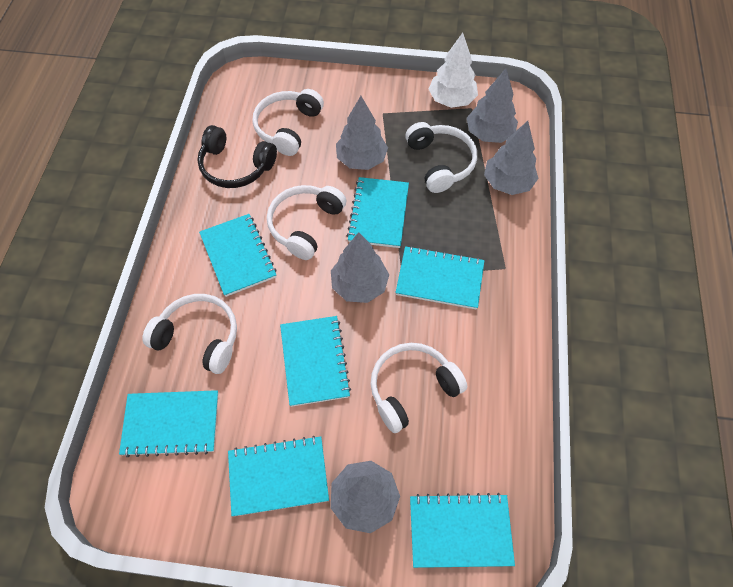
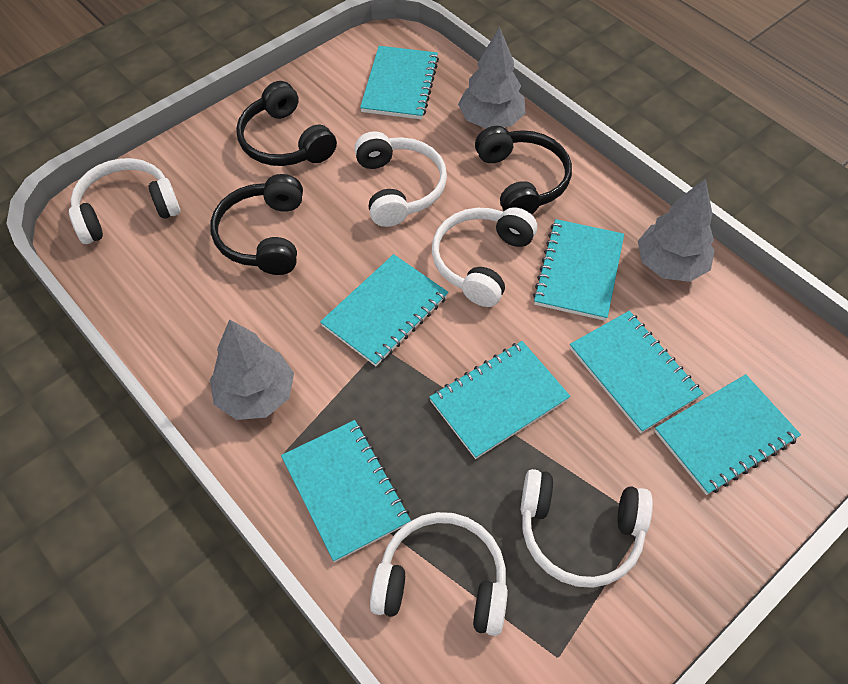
black headphones: 1 -> 3
grey tree: 5 -> 3
white tree: 1 -> 0

